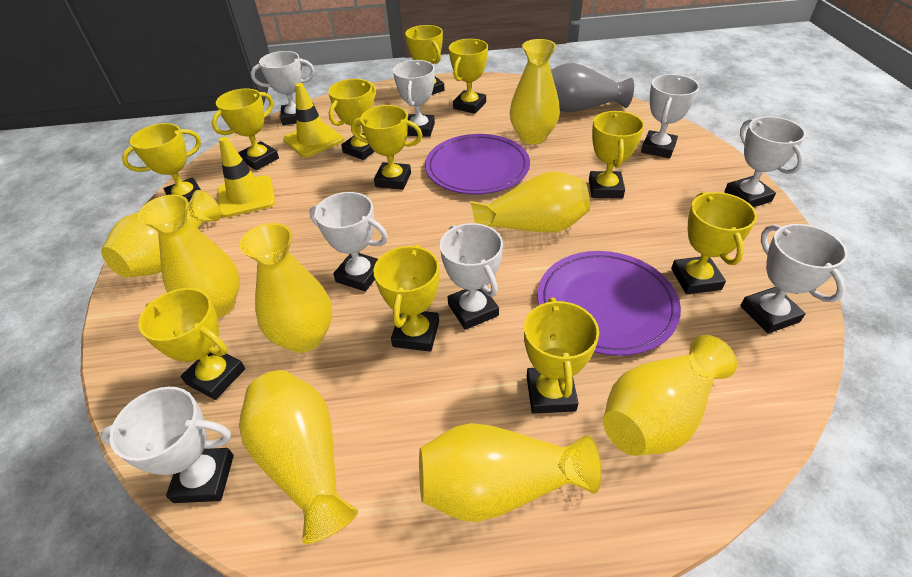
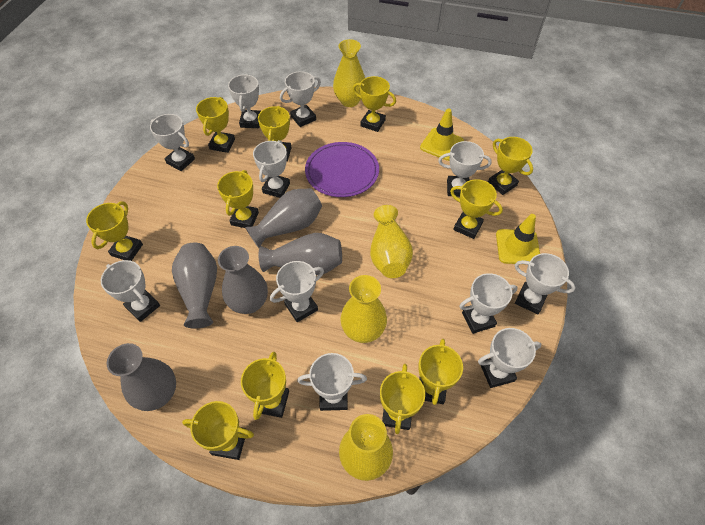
grey vase: 1 -> 5
purple plate: 2 -> 1
white trophy: 8 -> 11
yellow vase: 8 -> 4

